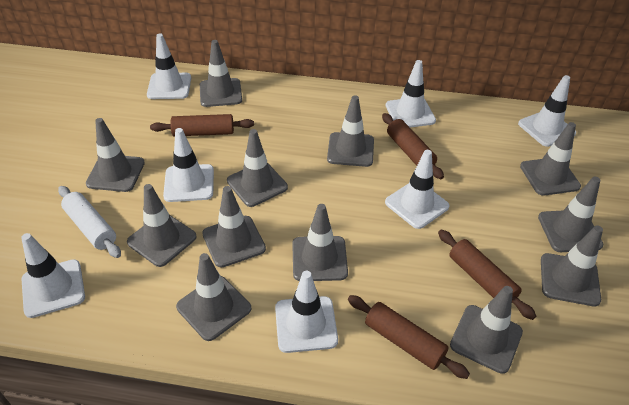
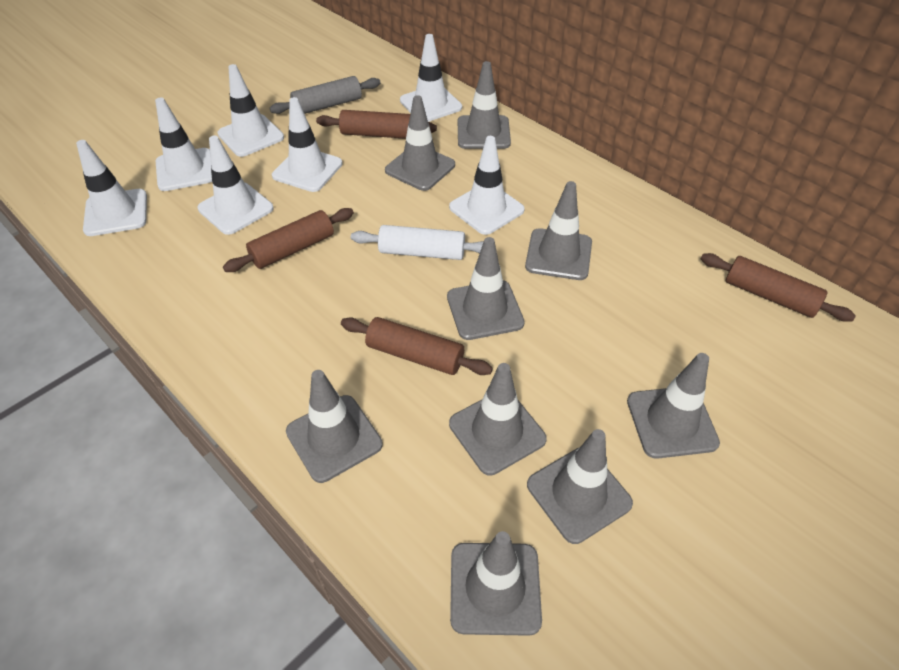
grey rolling pin: 0 -> 1
grey traffic cone: 12 -> 9

